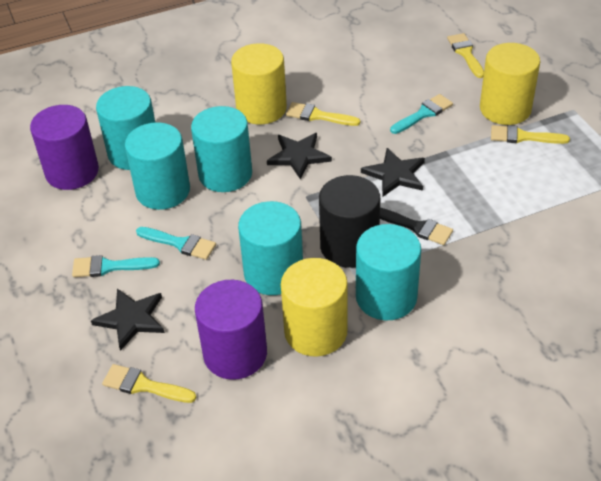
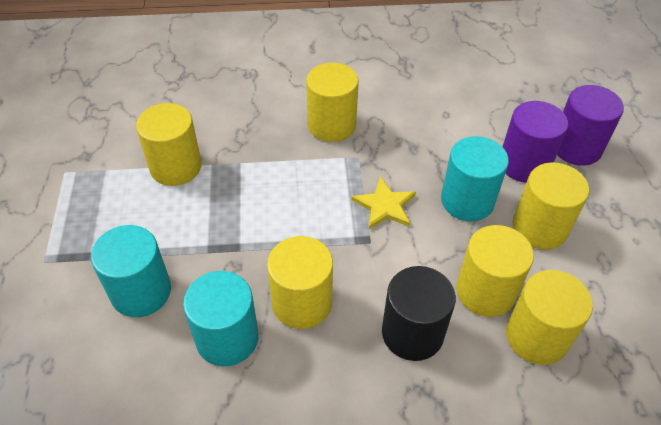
black brush: 1 -> 0
black star: 3 -> 0
turquoise brush: 3 -> 0
turquoise cylinder: 5 -> 3
yellow brush: 4 -> 0
yellow cylinder: 3 -> 6
yellow star: 0 -> 1

